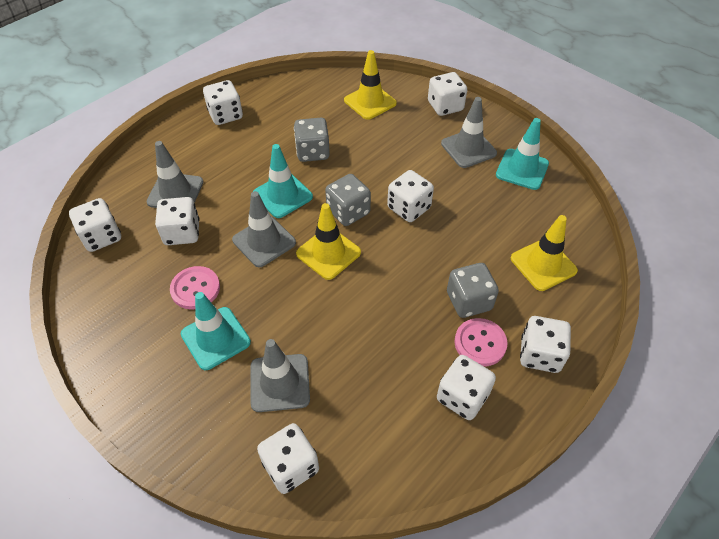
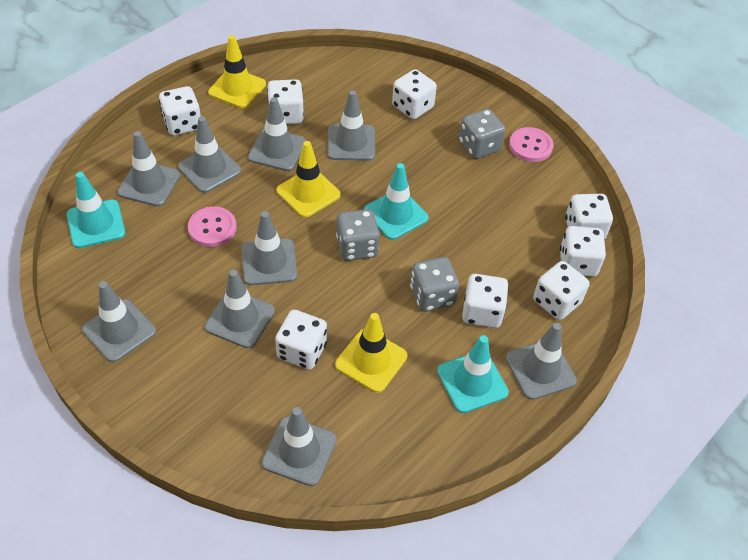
grey traffic cone: 4 -> 9

